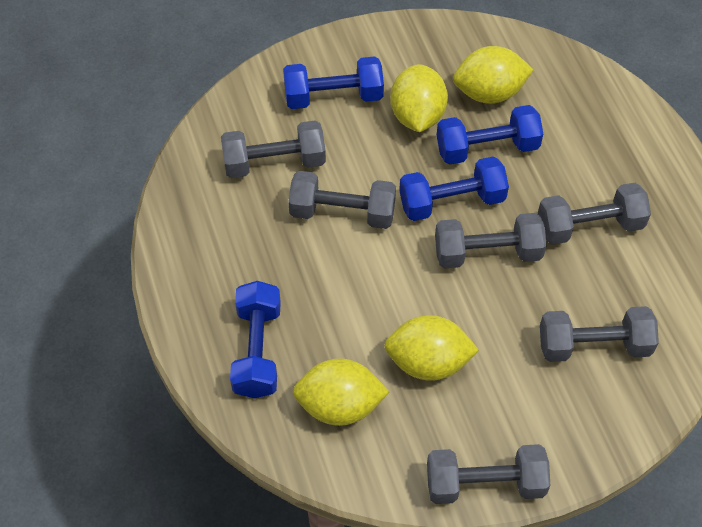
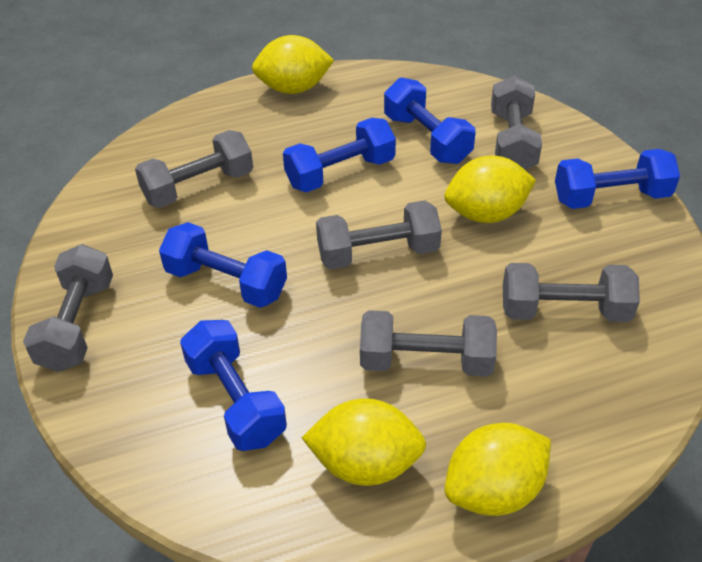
blue dumbbell: 4 -> 5

